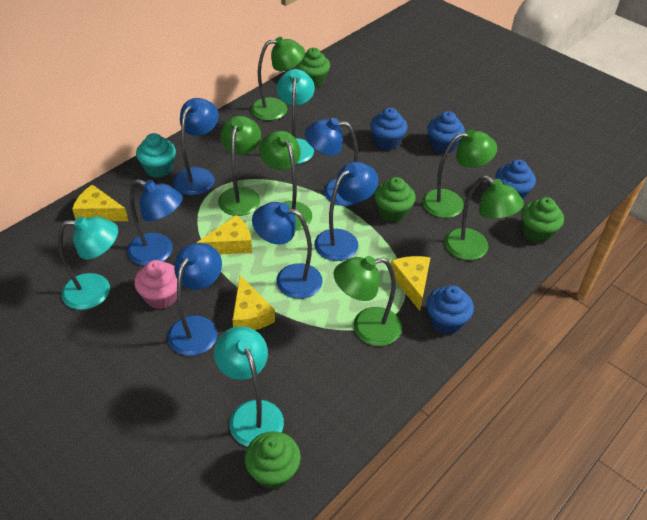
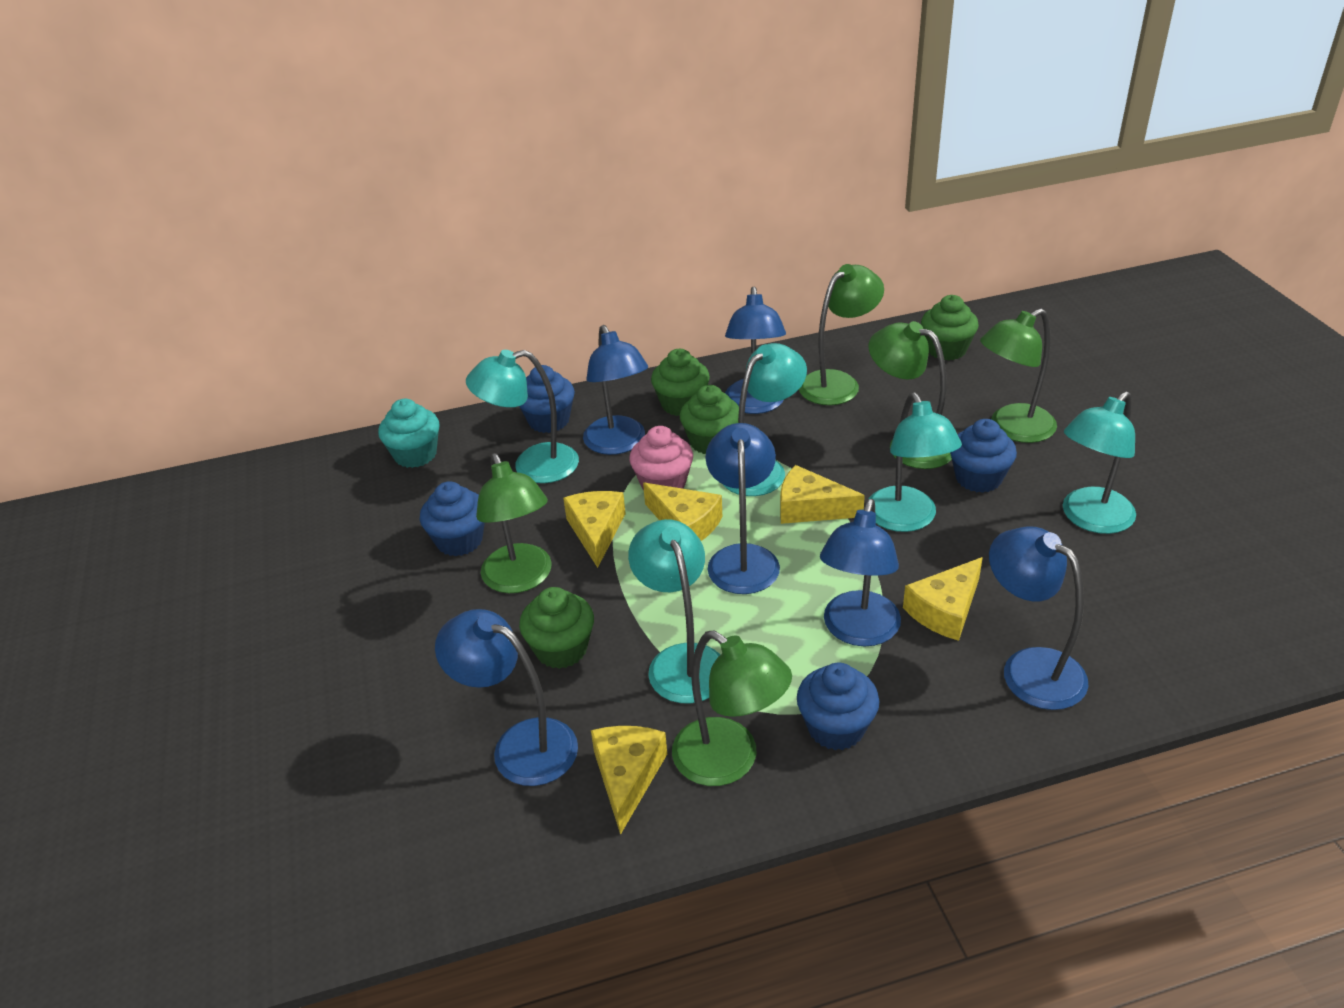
green lamp: 6 -> 5
turquoise lamp: 3 -> 5
yellow cheese: 4 -> 5

